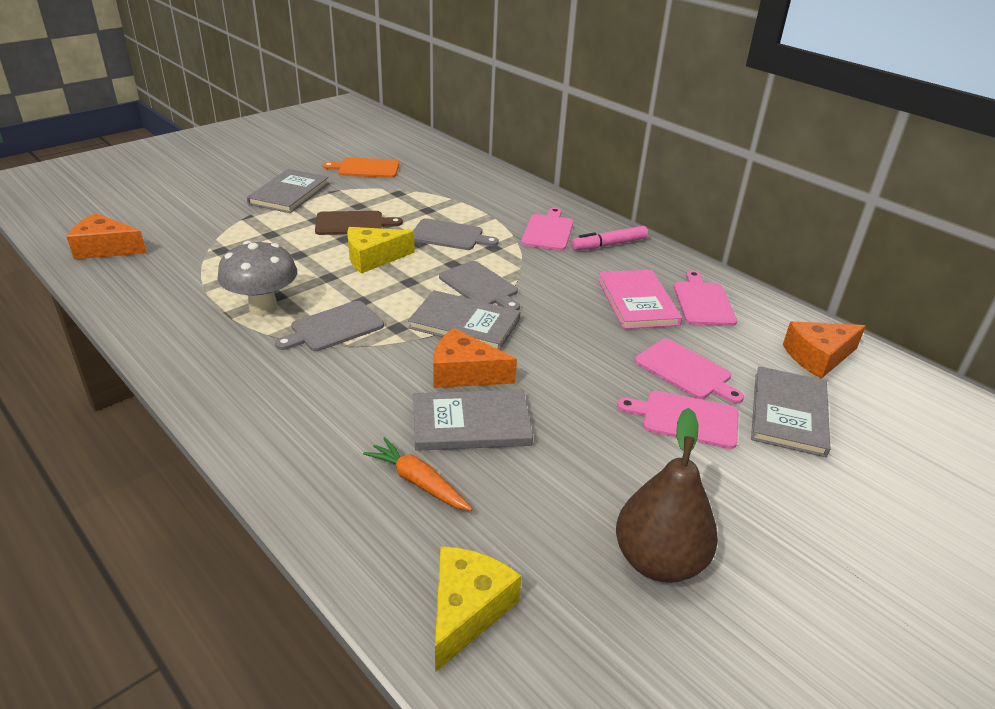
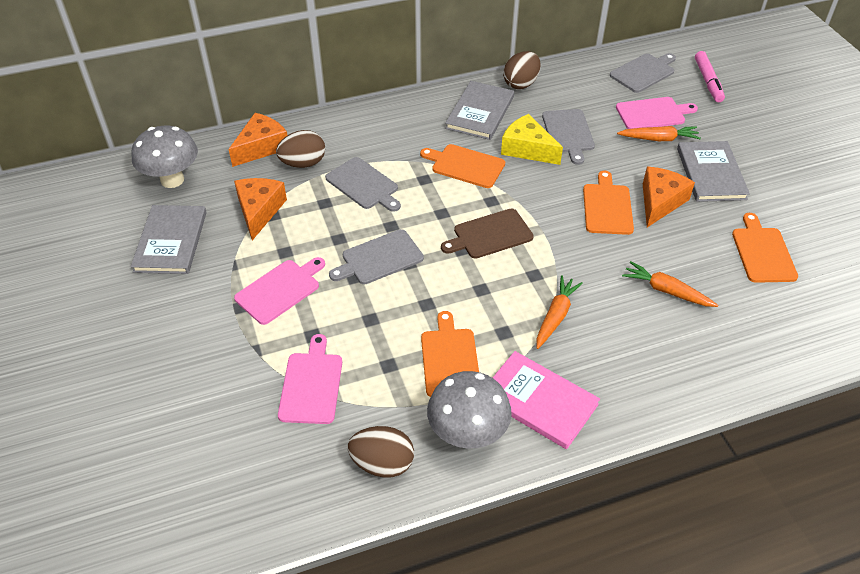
brown egg: 0 -> 3
brown pear: 1 -> 0
grey book: 4 -> 3
grey cutting board: 3 -> 4
grey mushroom: 1 -> 2
orange carrot: 1 -> 3
orange cutting board: 1 -> 4
pink cutting board: 4 -> 3
yellow cheese: 2 -> 1

